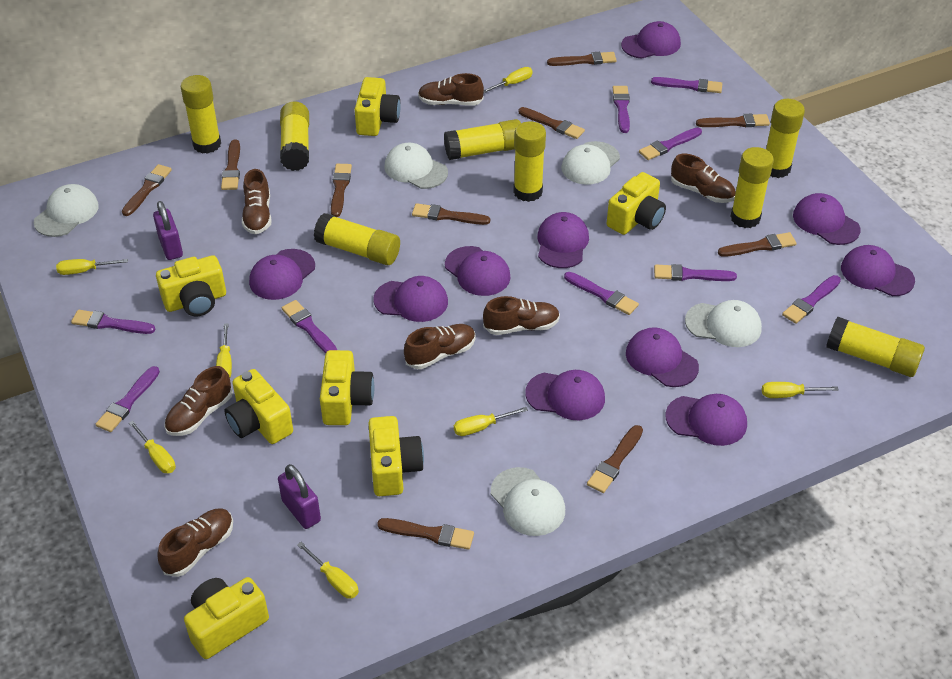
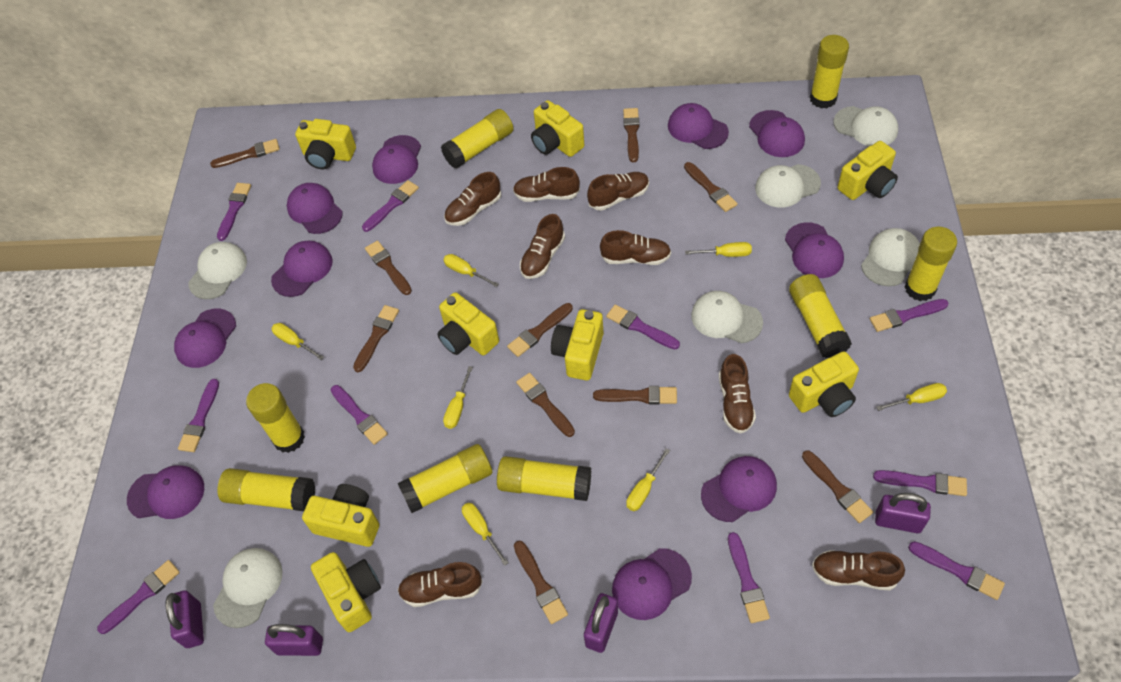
brown shoe: 7 -> 8
purple brush: 9 -> 10
purple padlock: 2 -> 4
white cap: 5 -> 6
yellow camera: 7 -> 8

